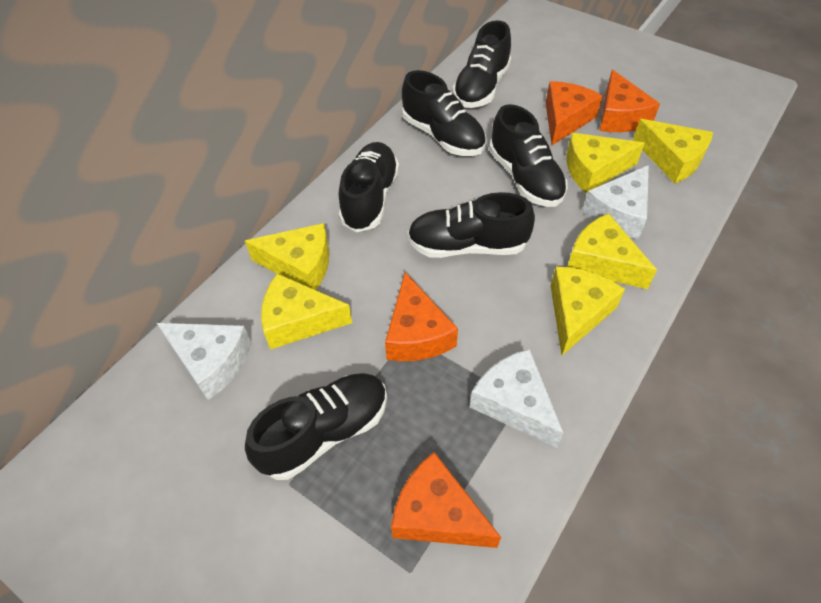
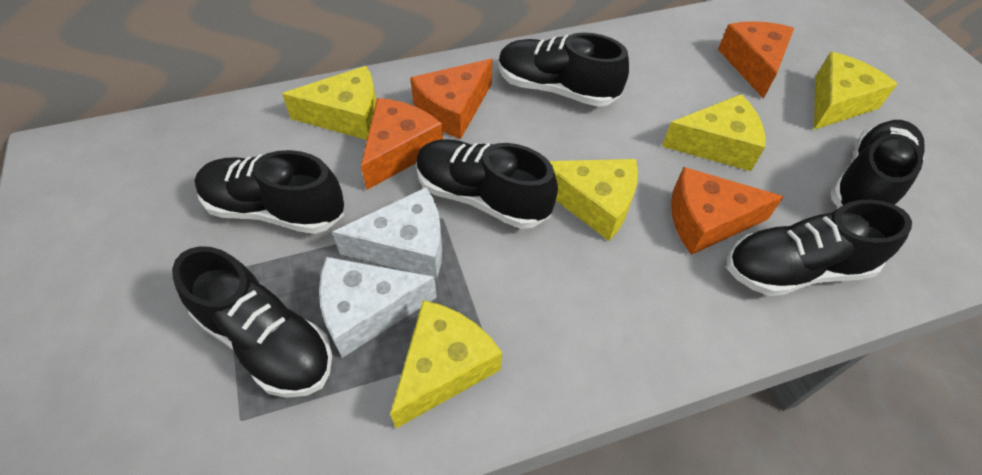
white cheese: 3 -> 2
yellow cheese: 6 -> 5

